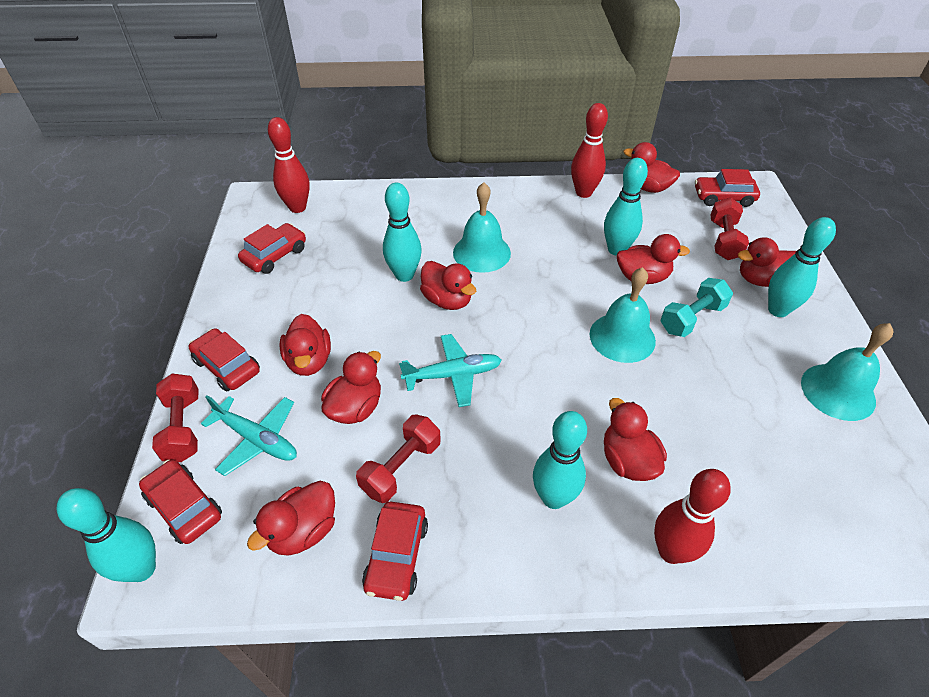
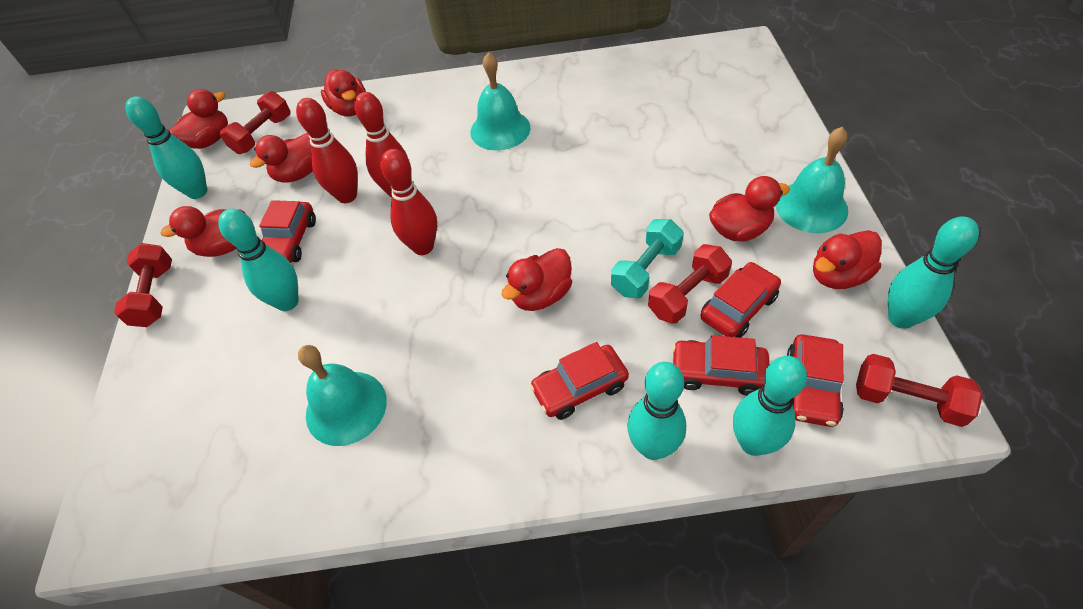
red duck: 8 -> 7
red dumbbell: 3 -> 4
turquoise plane: 2 -> 0

